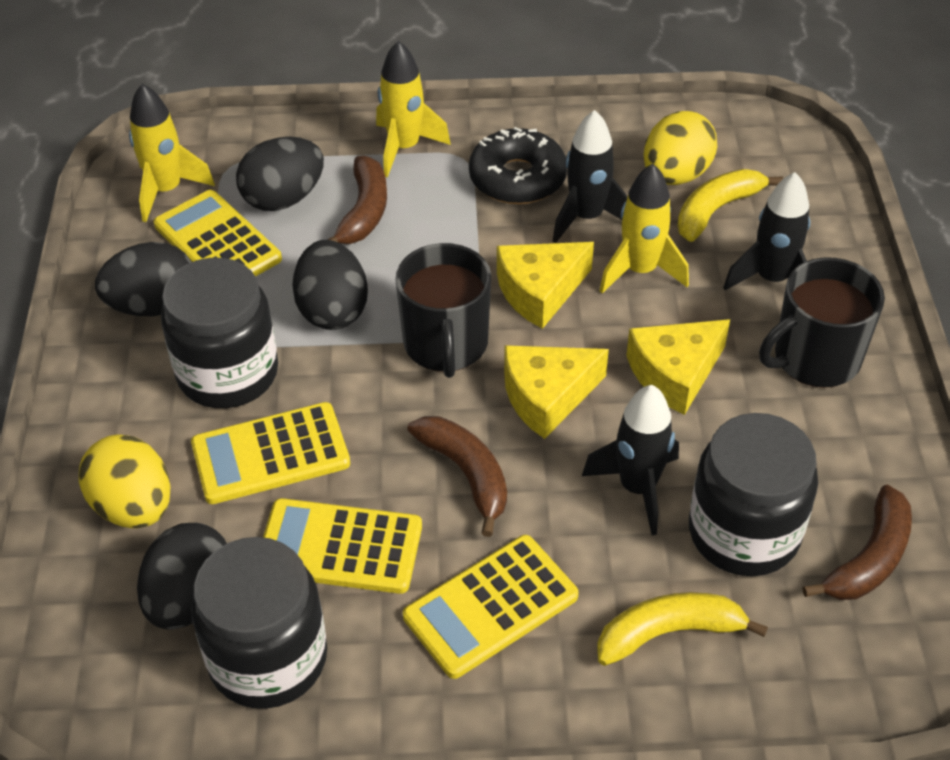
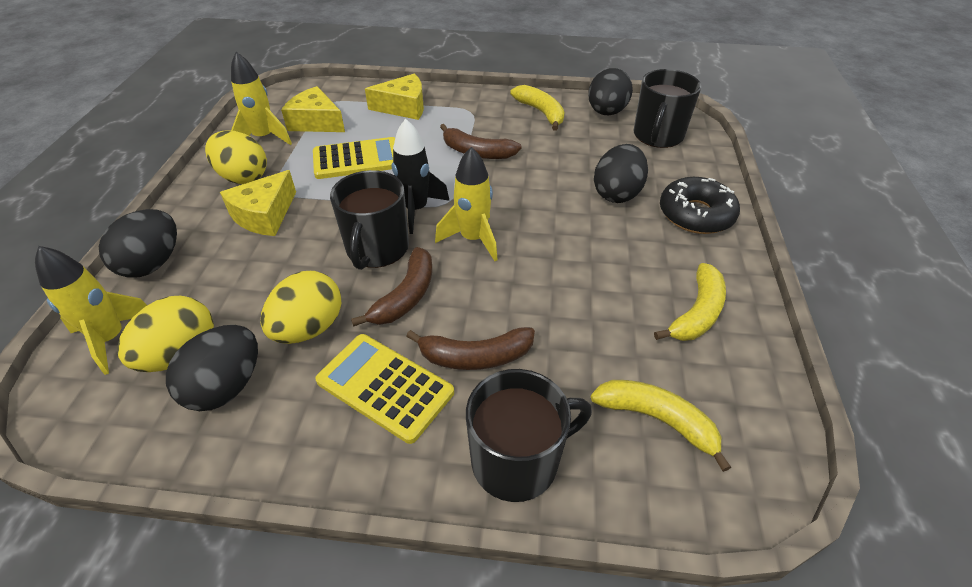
black jar: 3 -> 0
black mug: 2 -> 3
black rocket: 3 -> 1
yellow banana: 2 -> 3
yellow calculator: 4 -> 2
yellow egg: 2 -> 3

